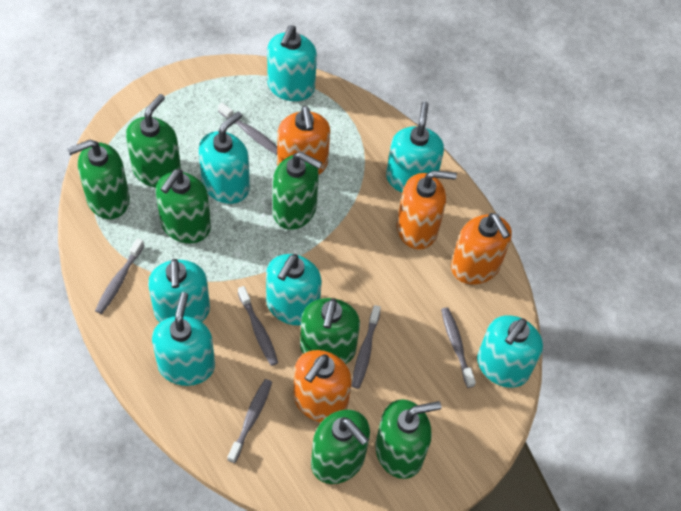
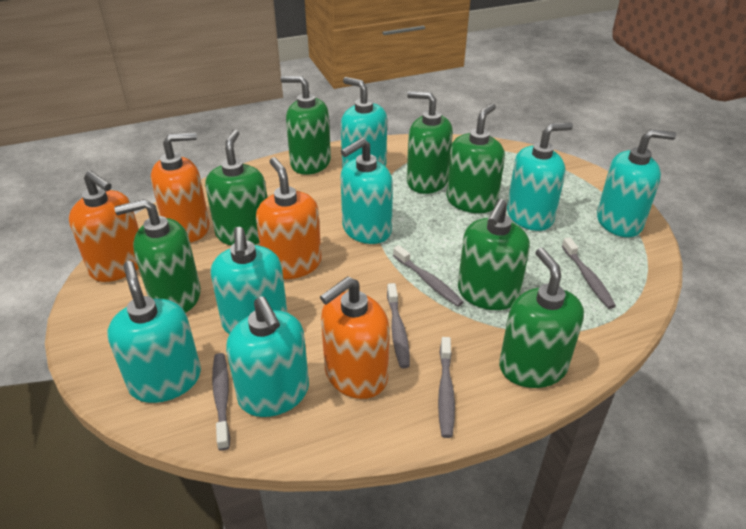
grey toothbrush: 6 -> 5

